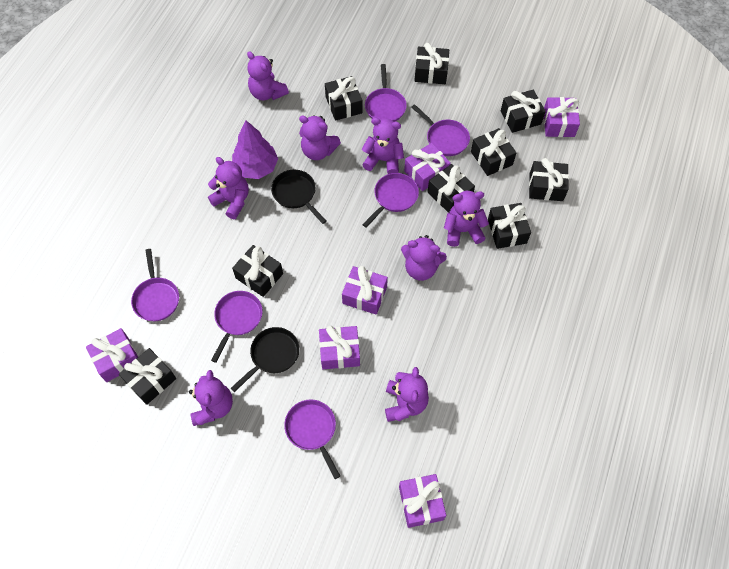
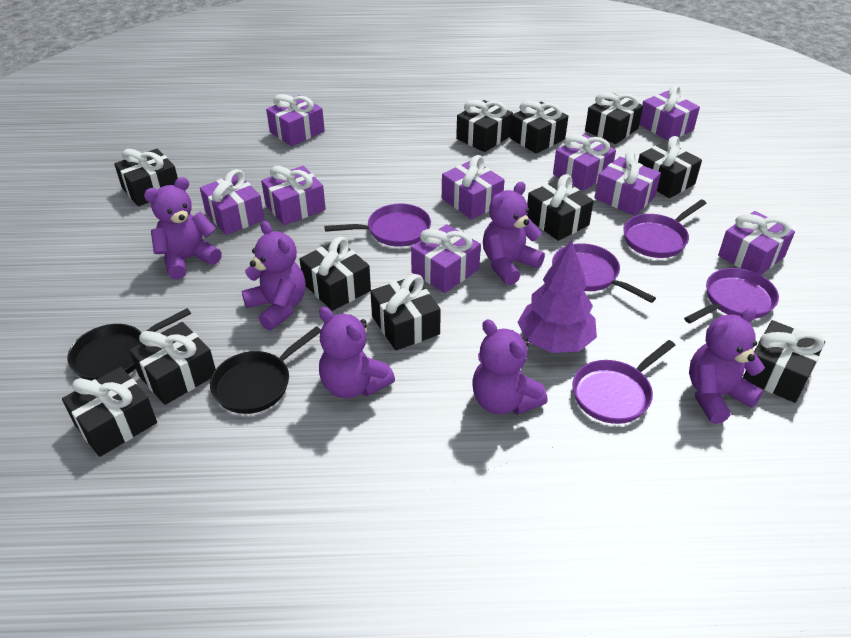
black gift: 9 -> 11
purple gift: 6 -> 9
purple pan: 6 -> 5
purple teddy bear: 8 -> 6

